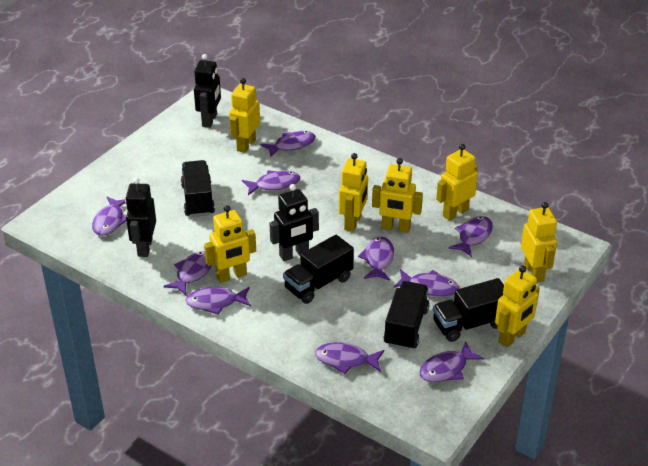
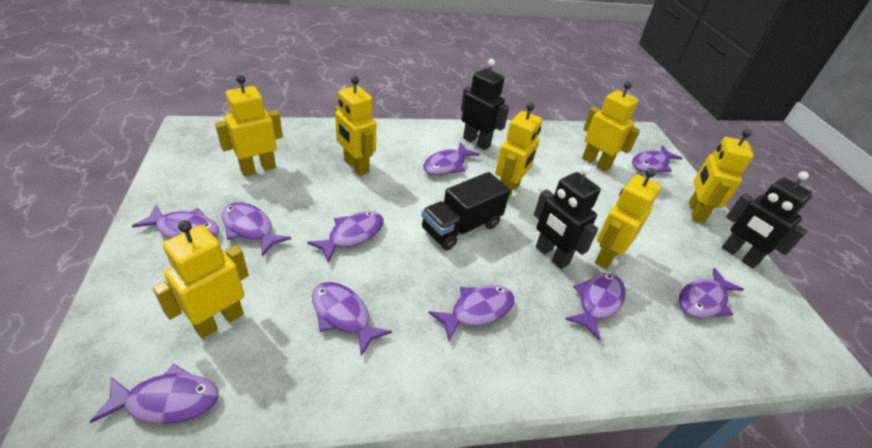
black truck: 4 -> 1

